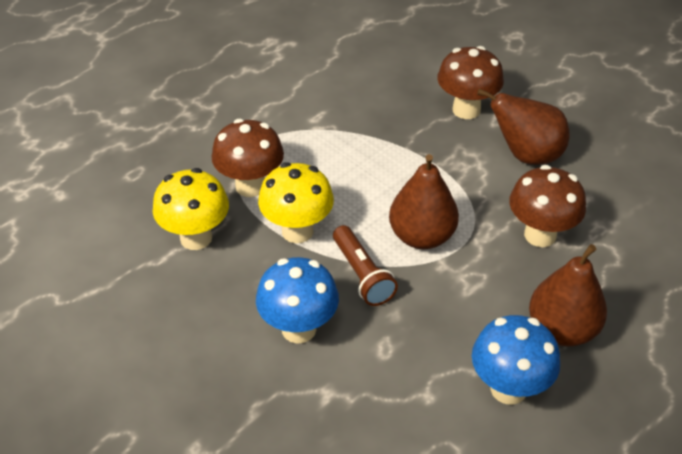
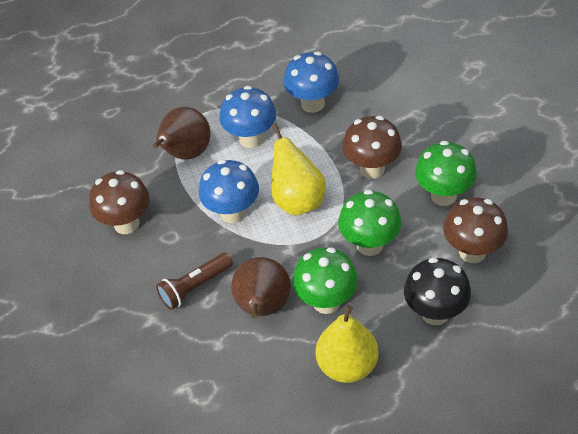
black mushroom: 0 -> 1
blue mushroom: 2 -> 3
brown pear: 3 -> 2
green mushroom: 0 -> 3
yellow mushroom: 2 -> 0
yellow pear: 0 -> 2

